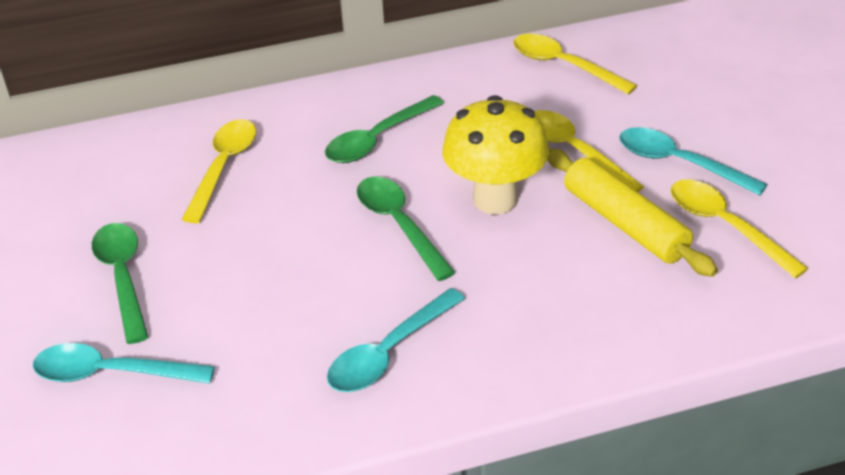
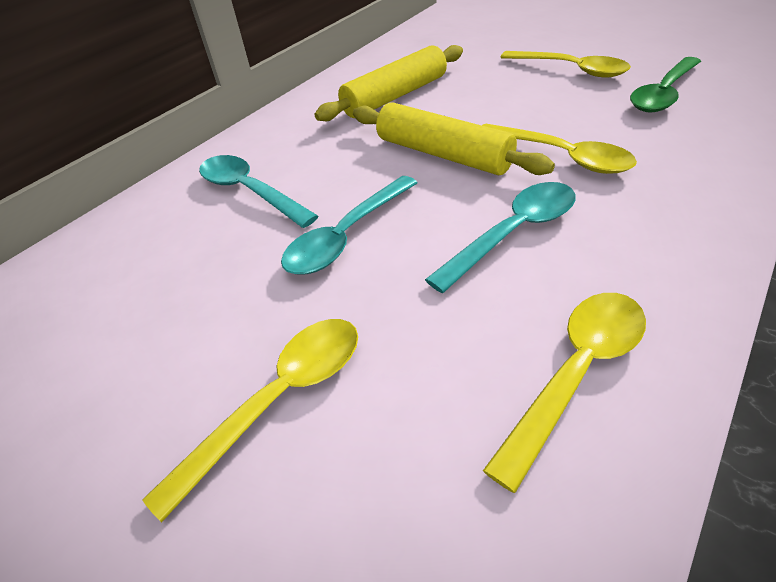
green spoon: 3 -> 1
yellow mushroom: 1 -> 0
yellow rolling pin: 1 -> 2

